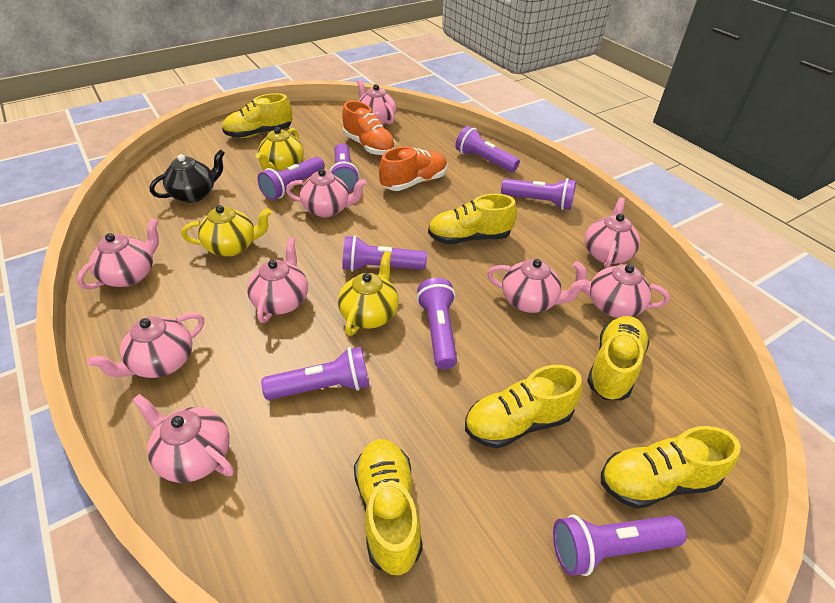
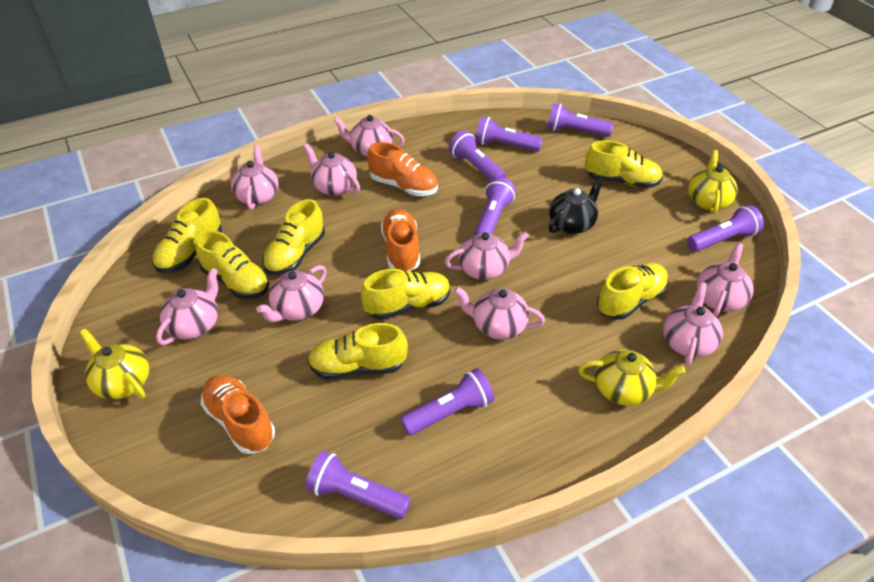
orange shoe: 2 -> 3
purple flashlight: 8 -> 7
yellow shoe: 6 -> 7

